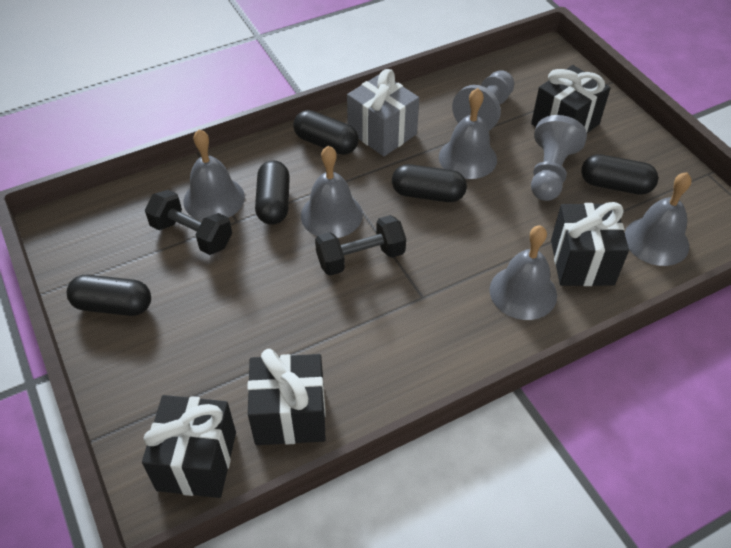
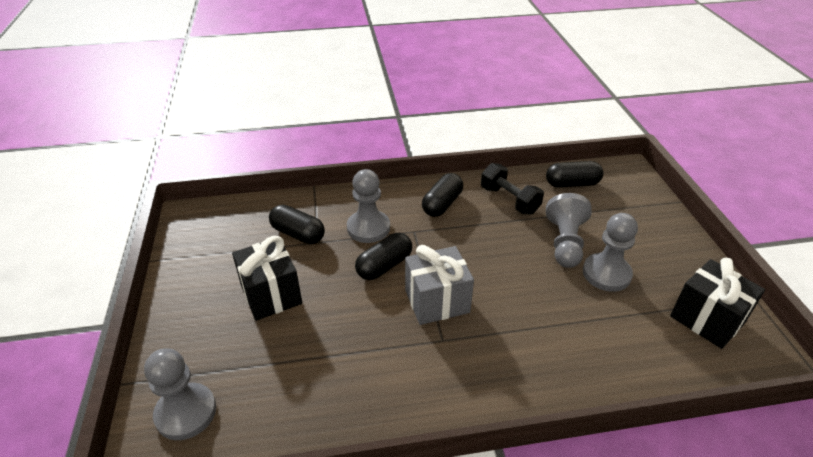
black capsule: 5 -> 4
black dumbbell: 2 -> 1
black gift: 4 -> 2
grey bell: 5 -> 0
grey pawn: 2 -> 4

